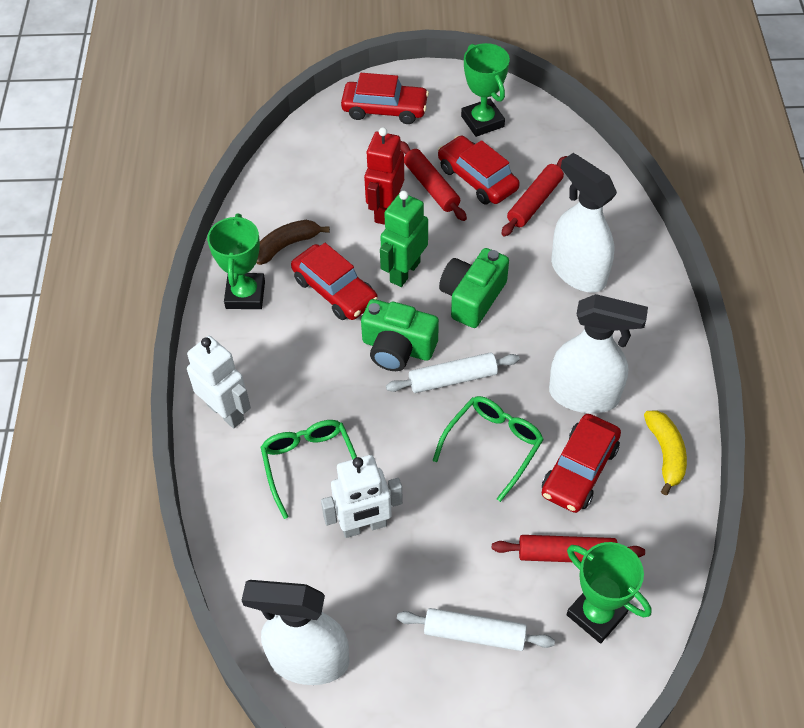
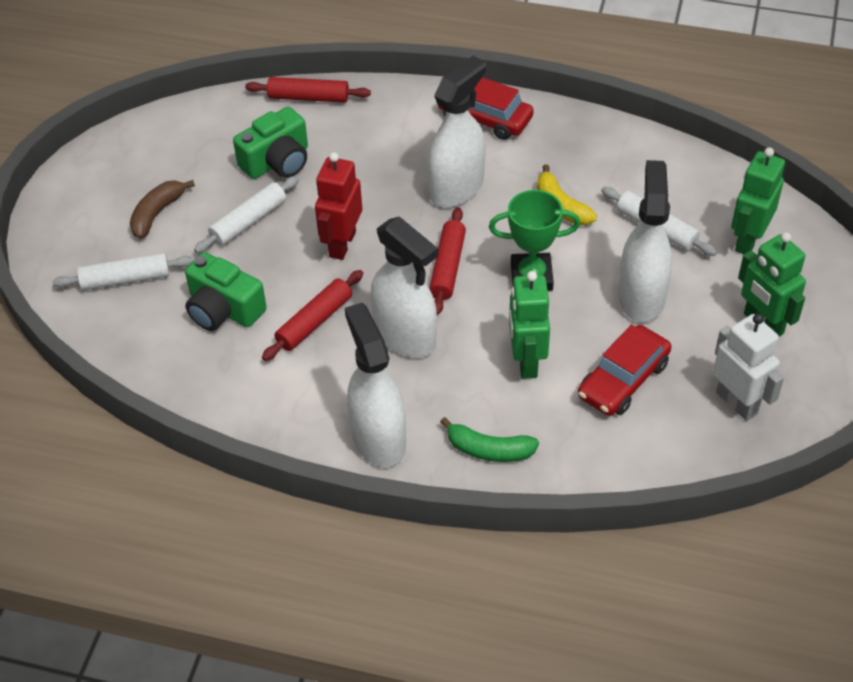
green banana: 0 -> 1
green glasses: 2 -> 0
green robot: 1 -> 3
green trophy: 3 -> 1
red car: 4 -> 2
white robot: 2 -> 1
white rolling pin: 2 -> 3
white spray bottle: 3 -> 4

